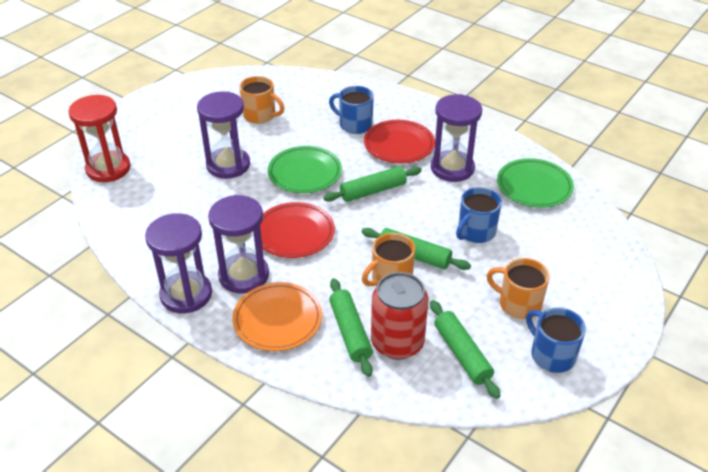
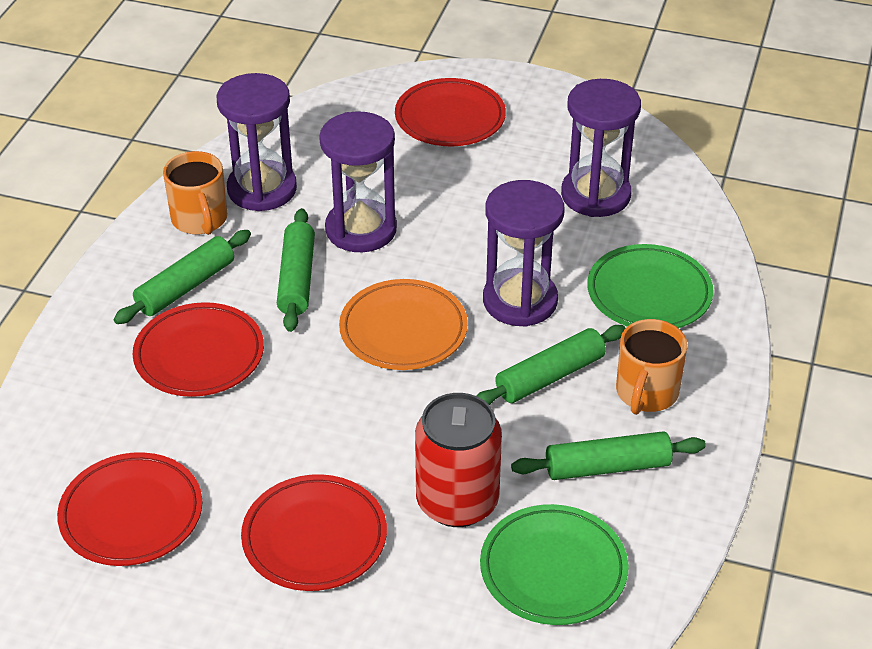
blue mug: 3 -> 0
orange mug: 3 -> 2
red hourglass: 1 -> 0
red plate: 2 -> 4

